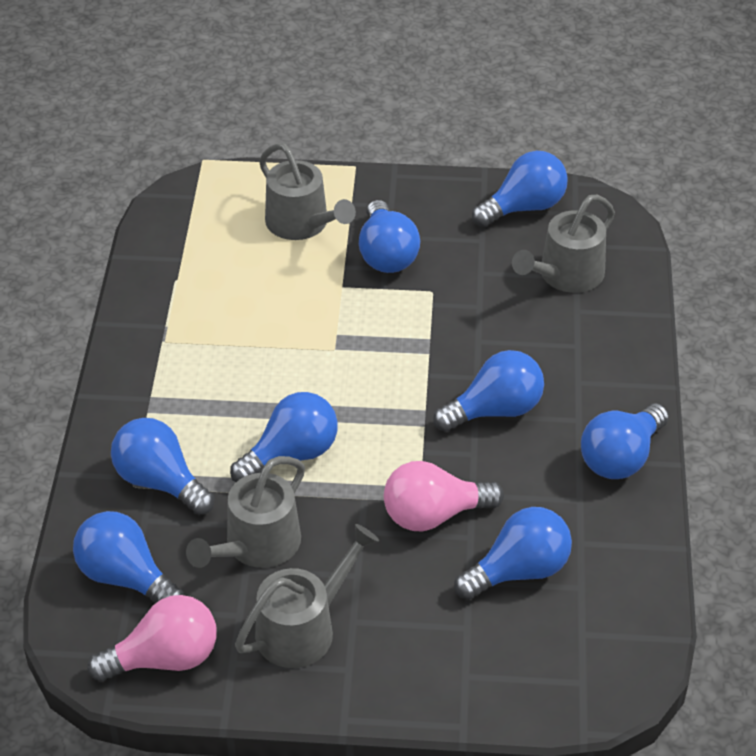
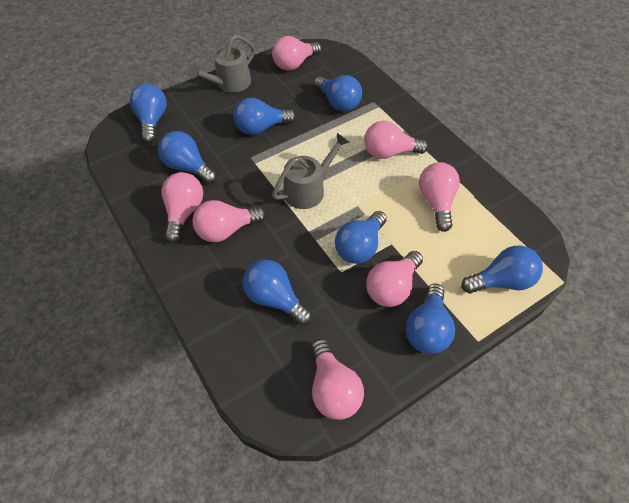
grey watering can: 4 -> 2
pink light bulb: 2 -> 7

